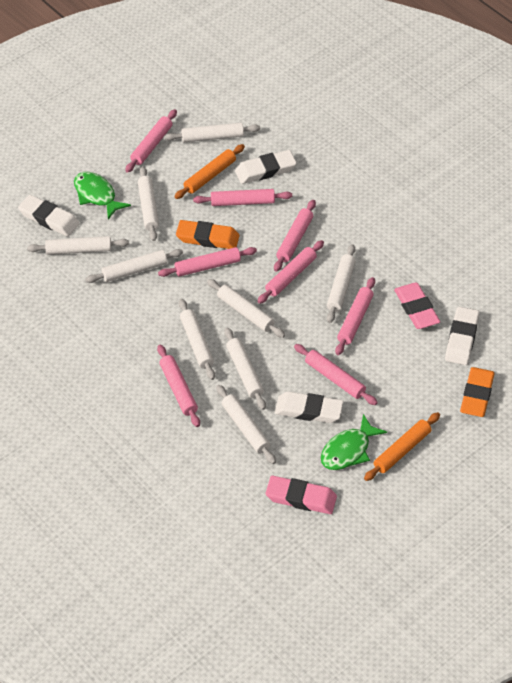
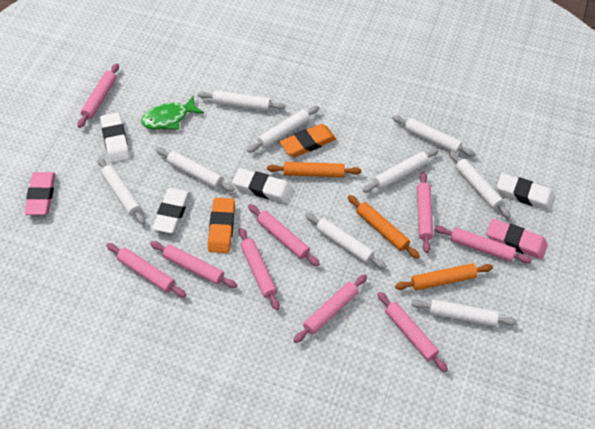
green fish: 2 -> 1
orange rolling pin: 2 -> 3
pink rolling pin: 8 -> 9

